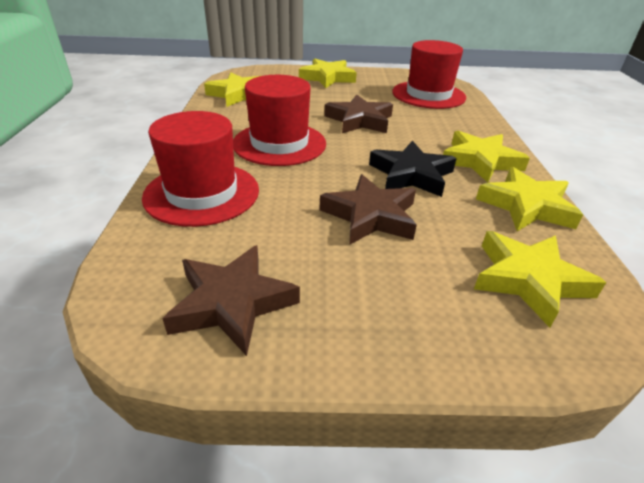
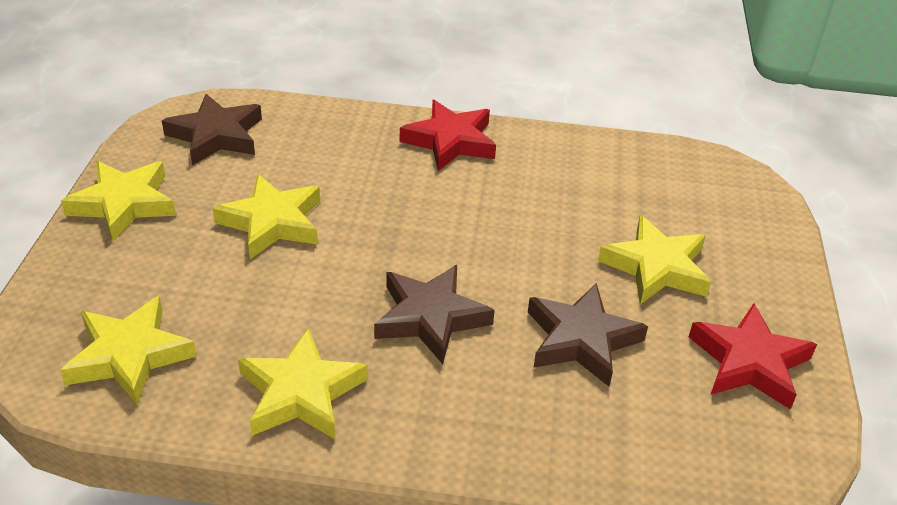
black star: 1 -> 0
red hat: 3 -> 0
red star: 0 -> 2

